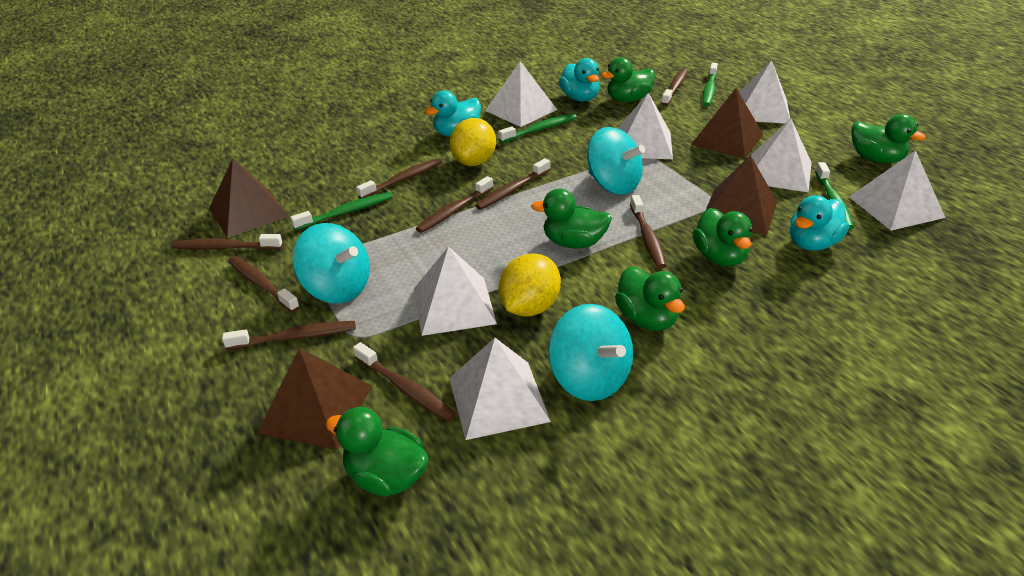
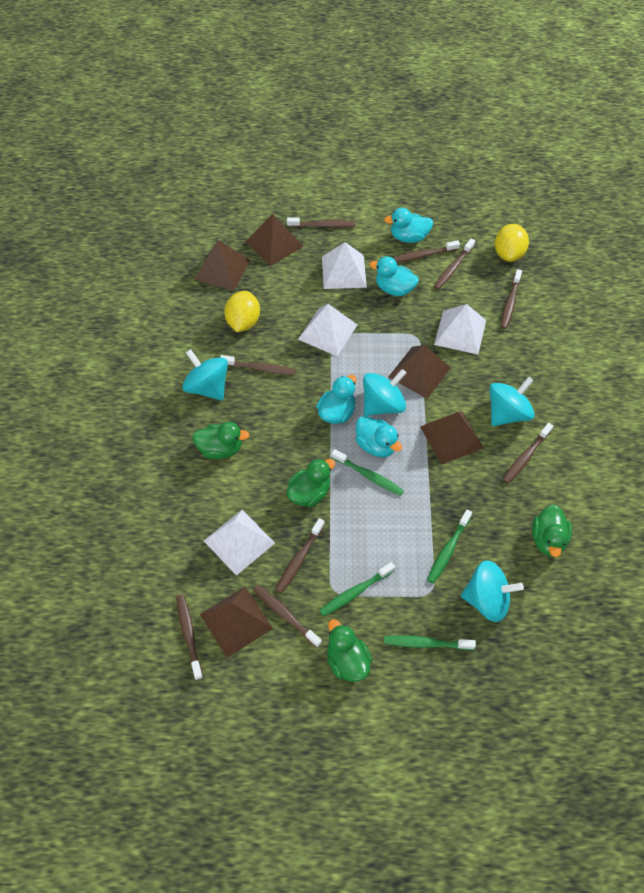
brown pyramid: 4 -> 5
green duck: 6 -> 4
turquoise duck: 3 -> 4
turquoise spinning top: 3 -> 4
white pyramid: 7 -> 4

